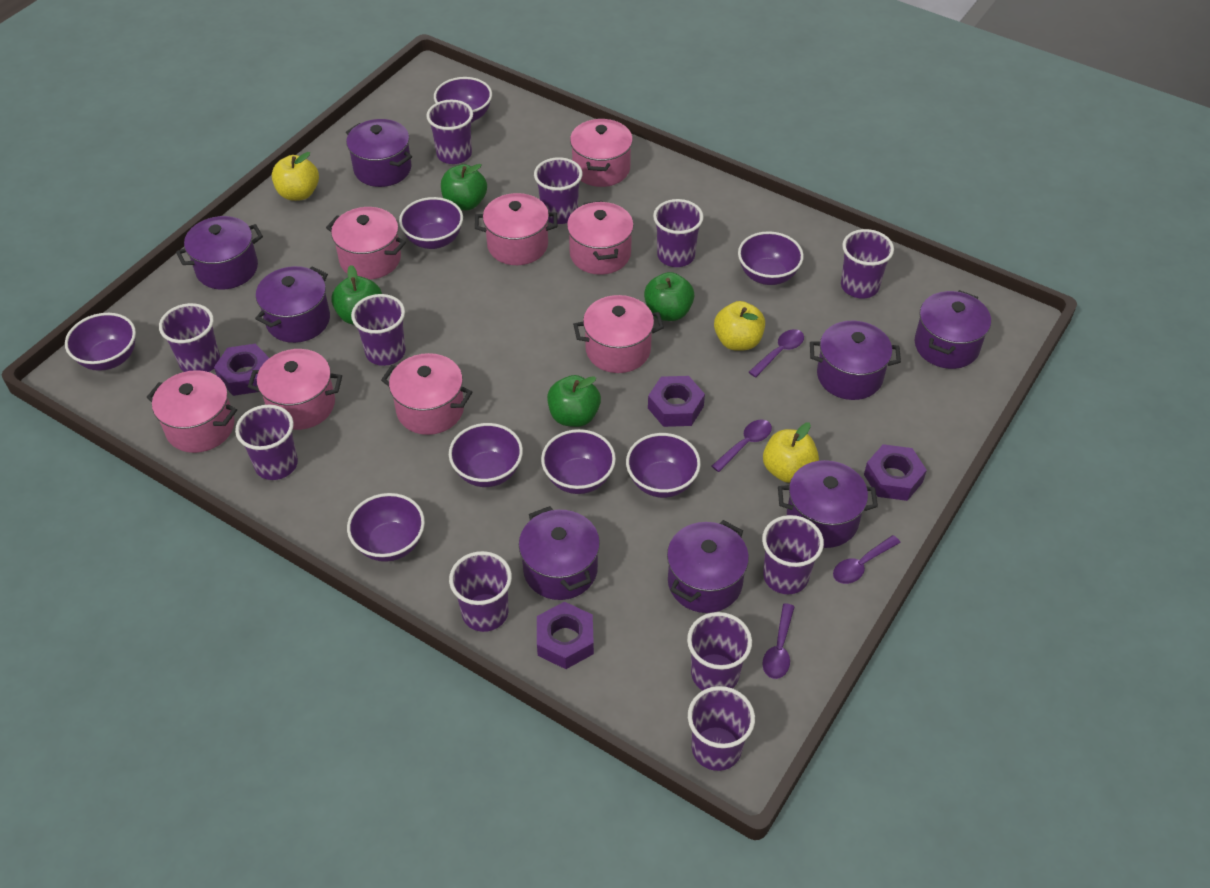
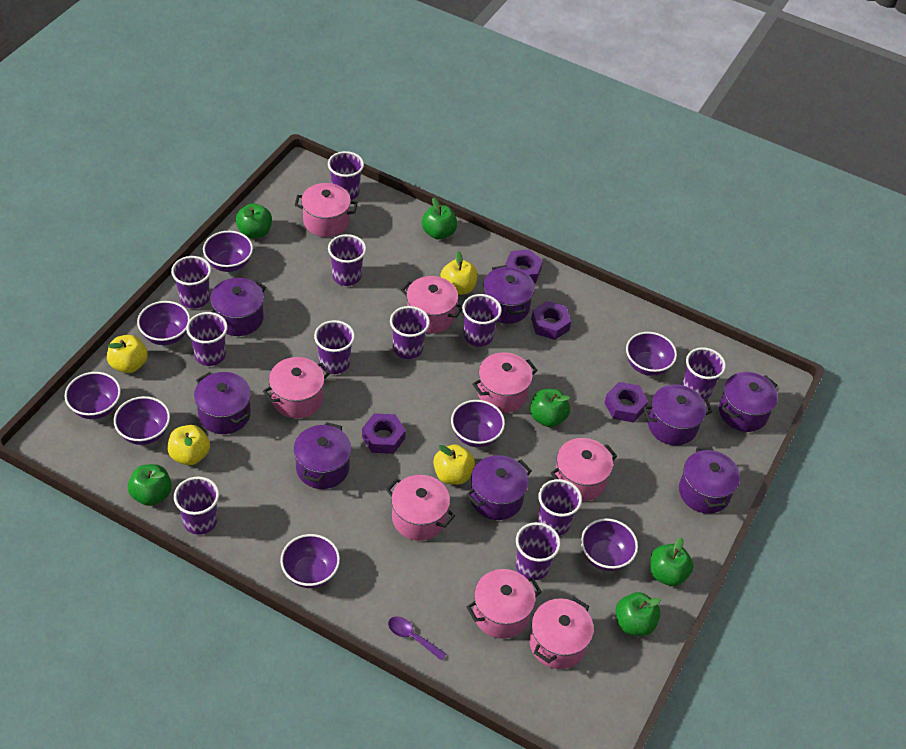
green apple: 4 -> 6
purple spoon: 4 -> 1
yellow apple: 3 -> 4

